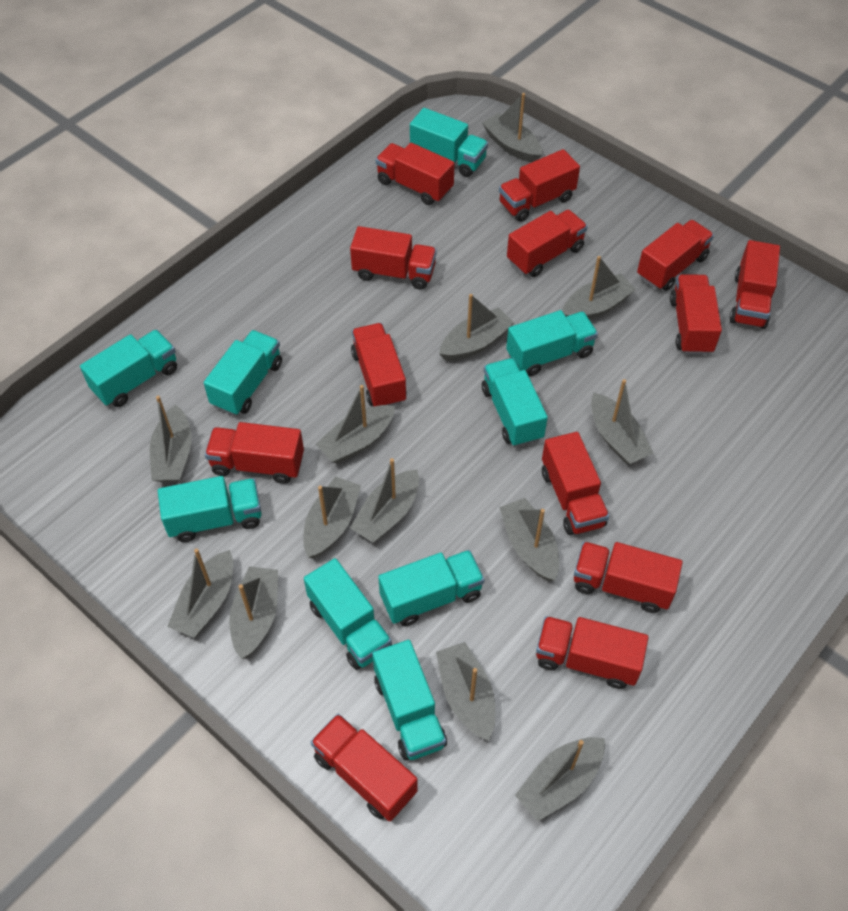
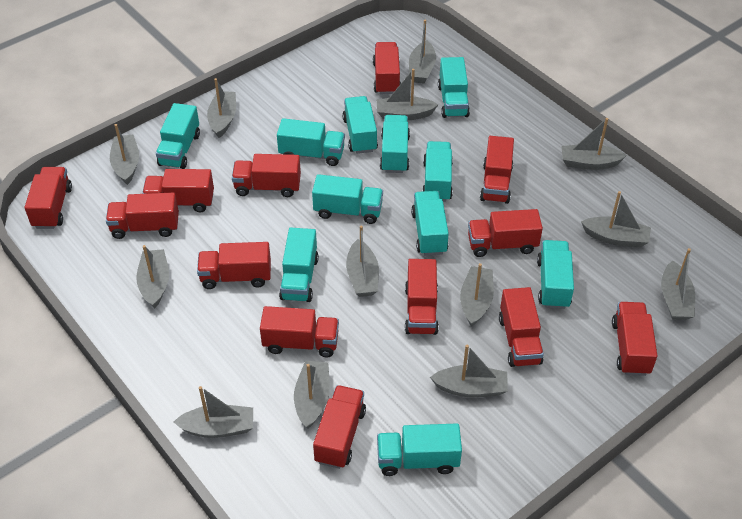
turquoise truck: 9 -> 11

